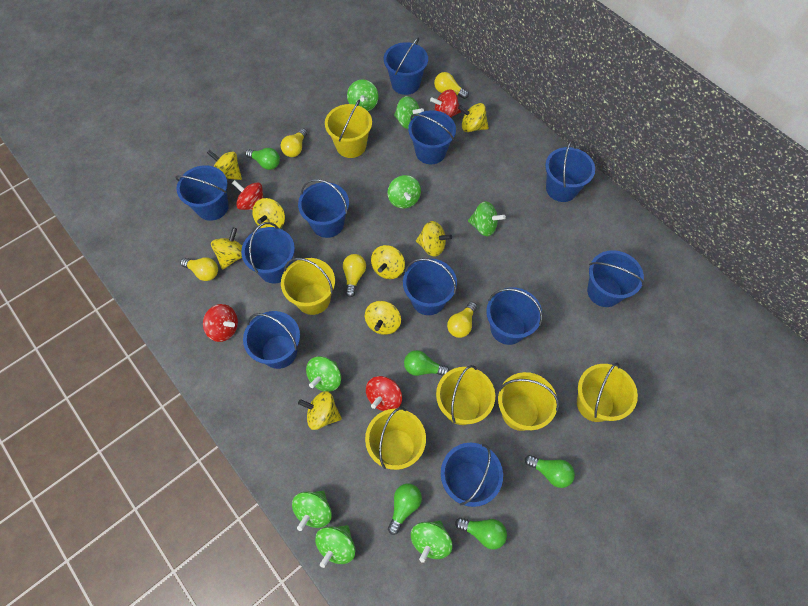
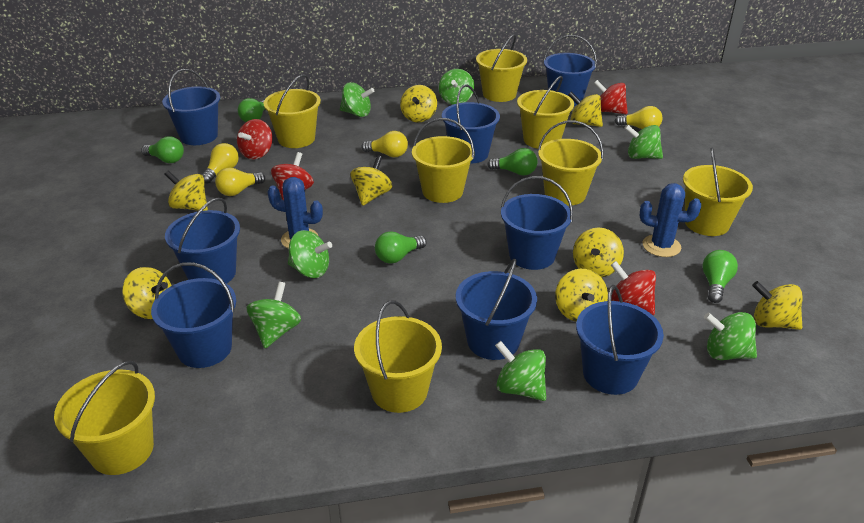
blue bucket: 11 -> 8
blue cactus: 0 -> 2
green spinning top: 8 -> 7
yellow bucket: 6 -> 8
yellow light bulb: 5 -> 4

